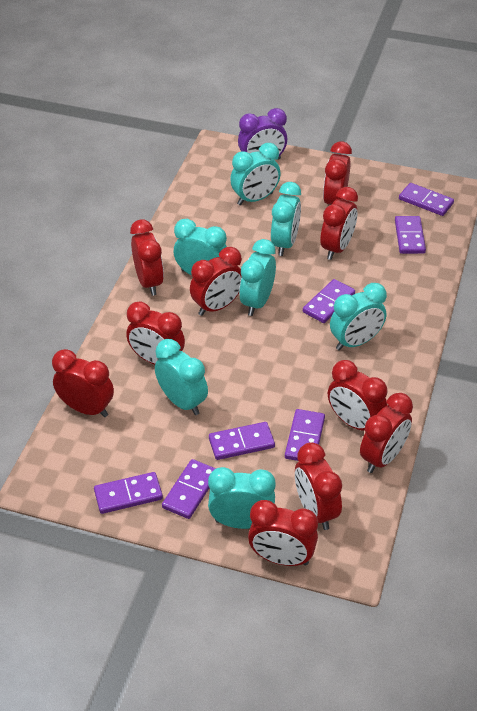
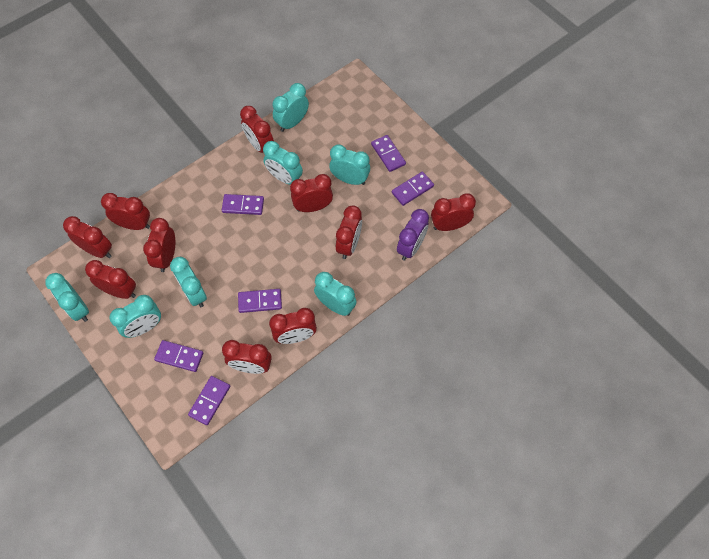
purple domino: 7 -> 6

